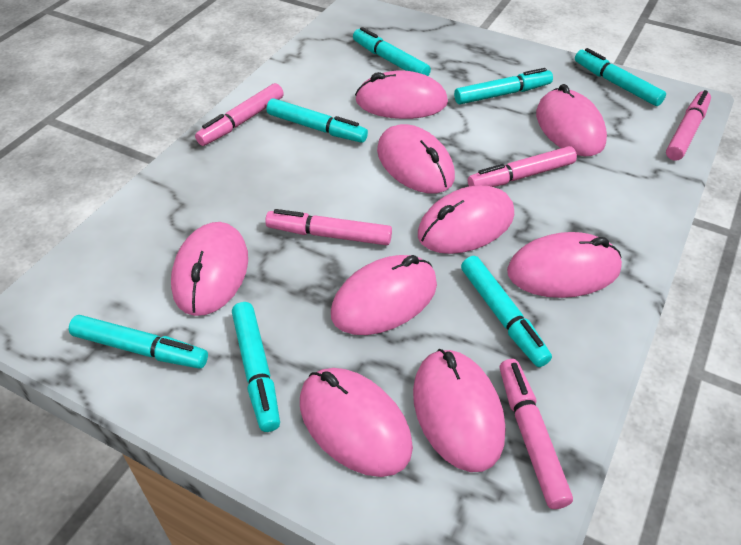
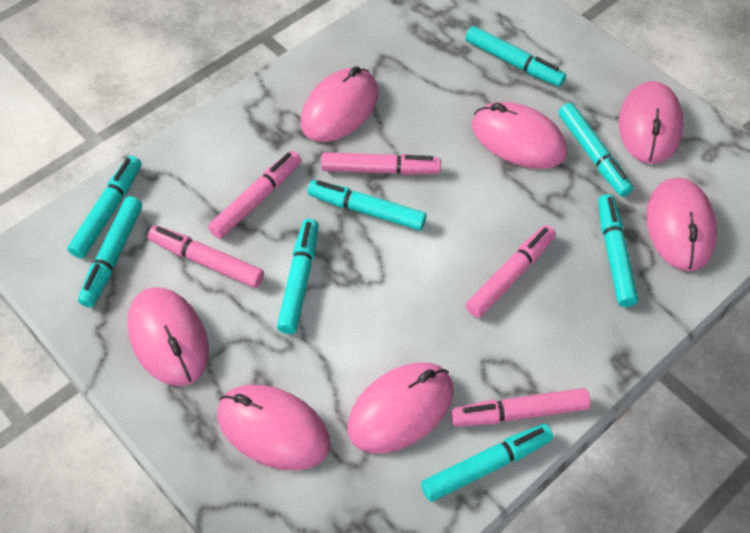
pink mouse: 9 -> 7
turquoise marker: 7 -> 8

